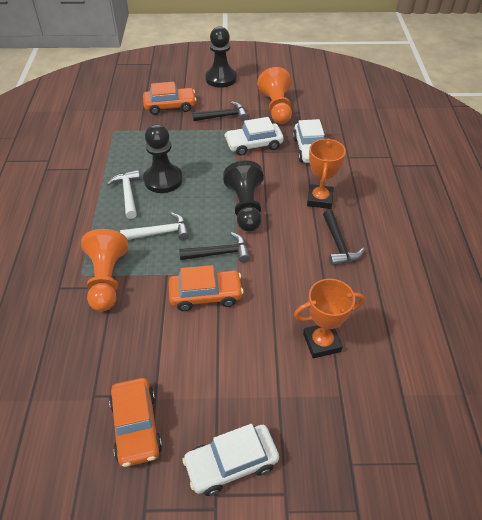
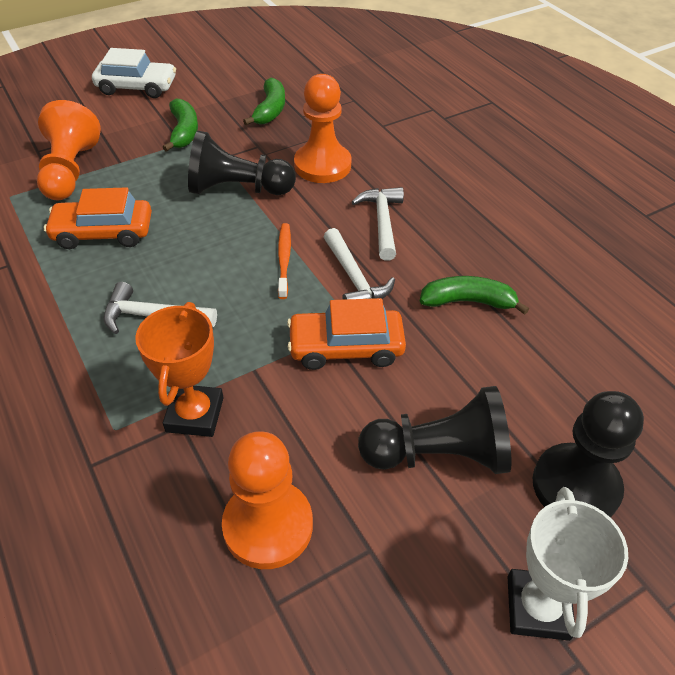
black hammer: 3 -> 0
green banana: 0 -> 3
orange car: 3 -> 2
orange pawn: 2 -> 3
orange toothbrush: 0 -> 1
orange trophy: 2 -> 1
white car: 3 -> 1
white hammer: 2 -> 3
white trophy: 0 -> 1

